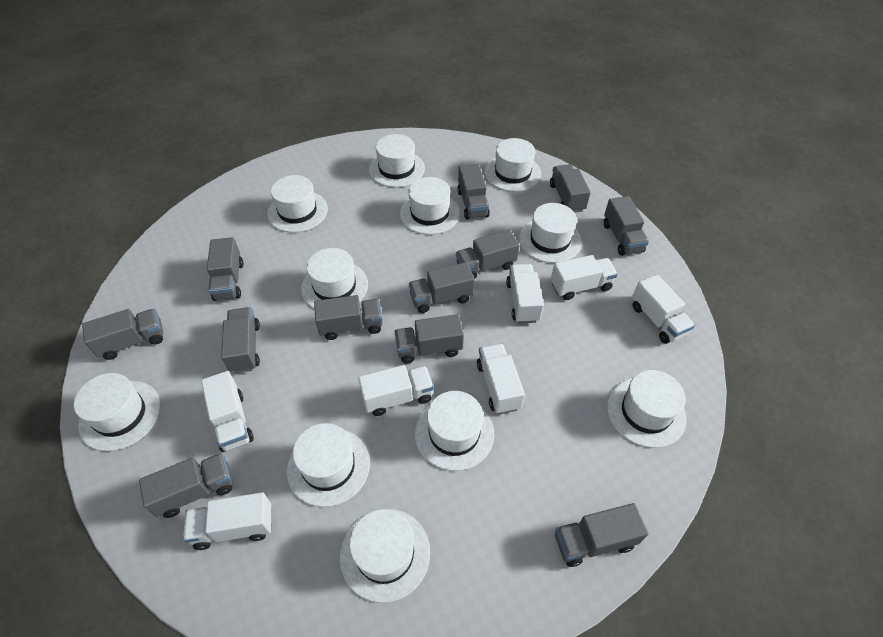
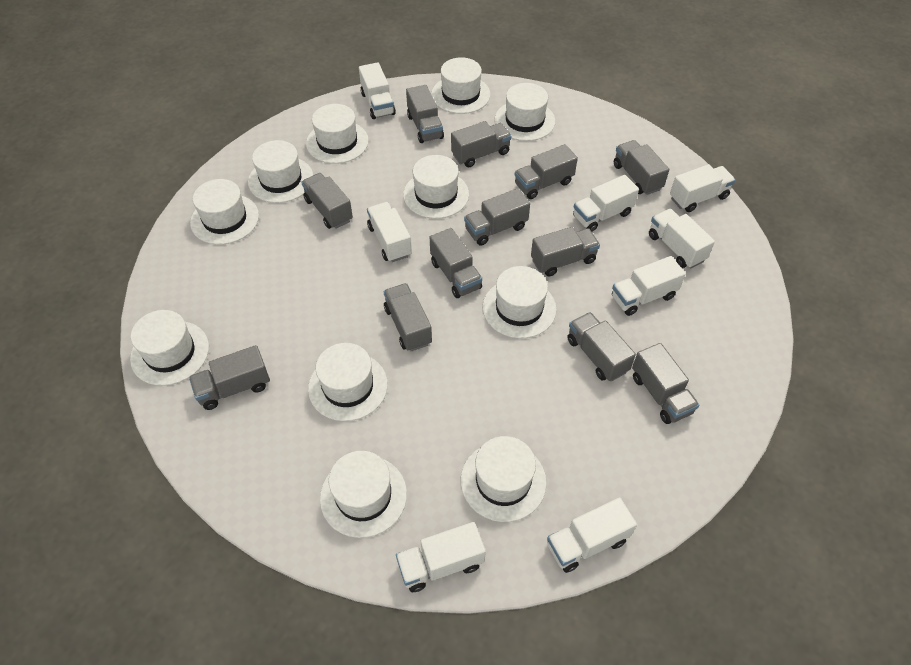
white truck: 7 -> 8

